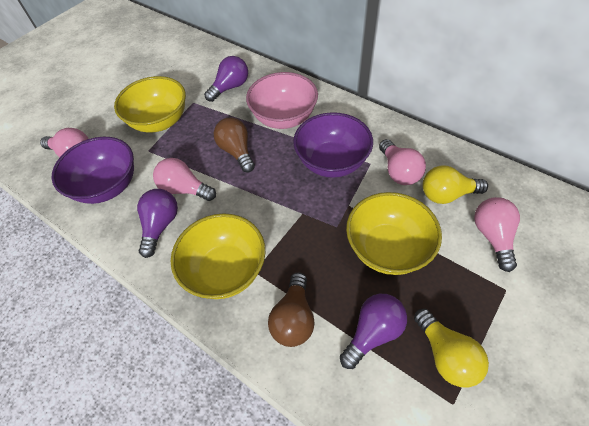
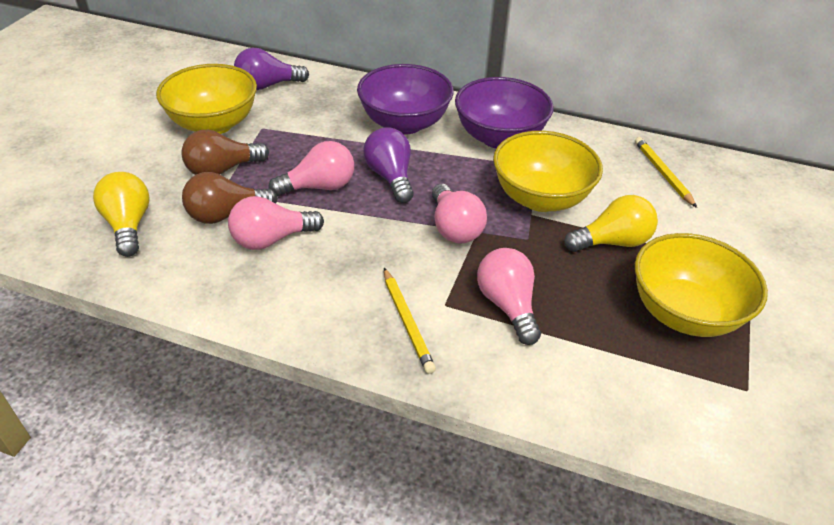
pink bowl: 1 -> 0
purple light bulb: 3 -> 2
yellow pencil: 0 -> 2

